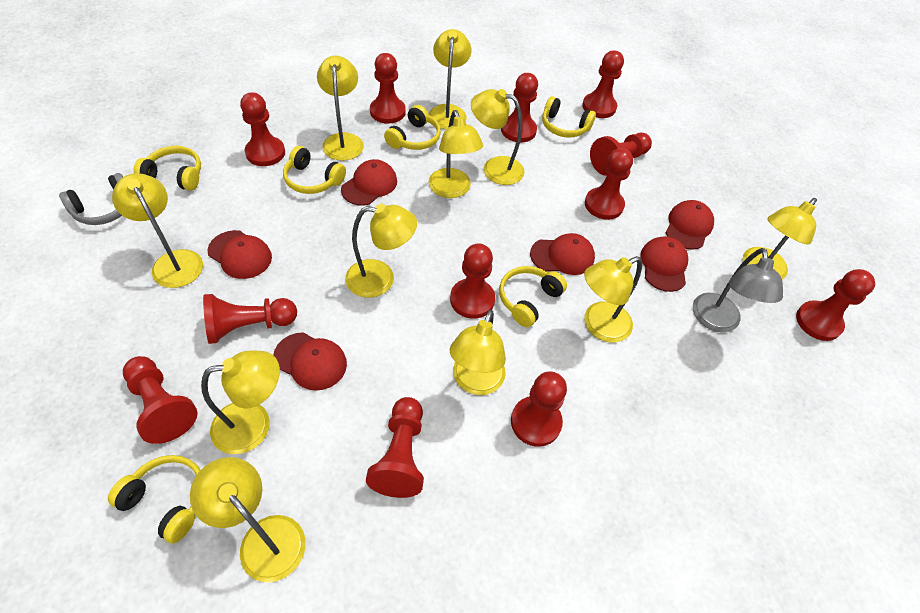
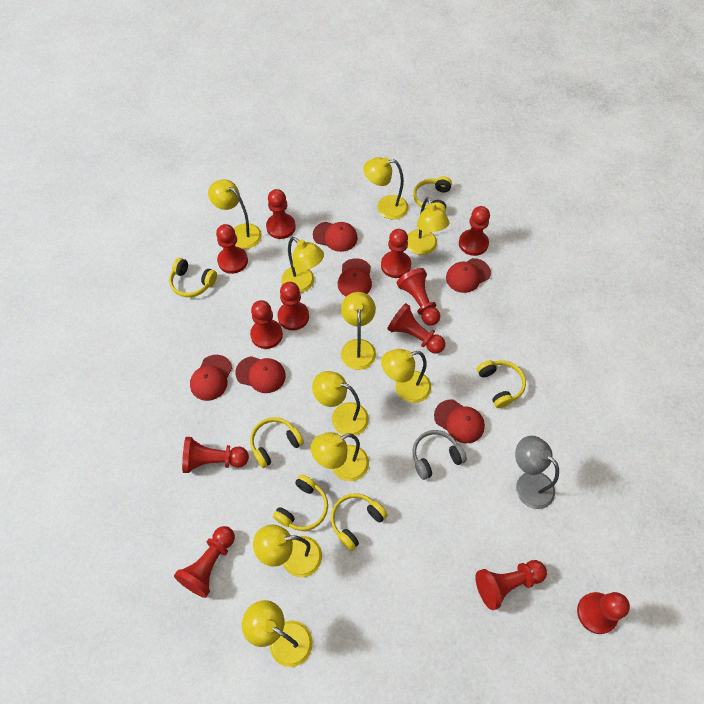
yellow lamp: 11 -> 10

